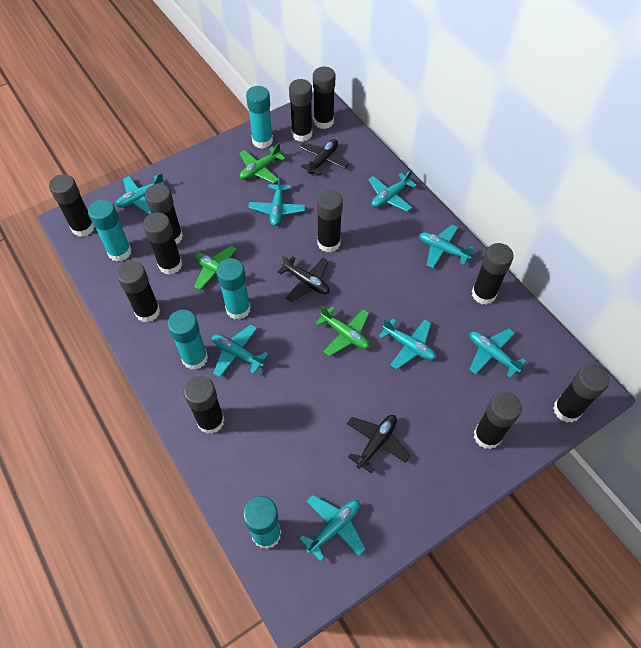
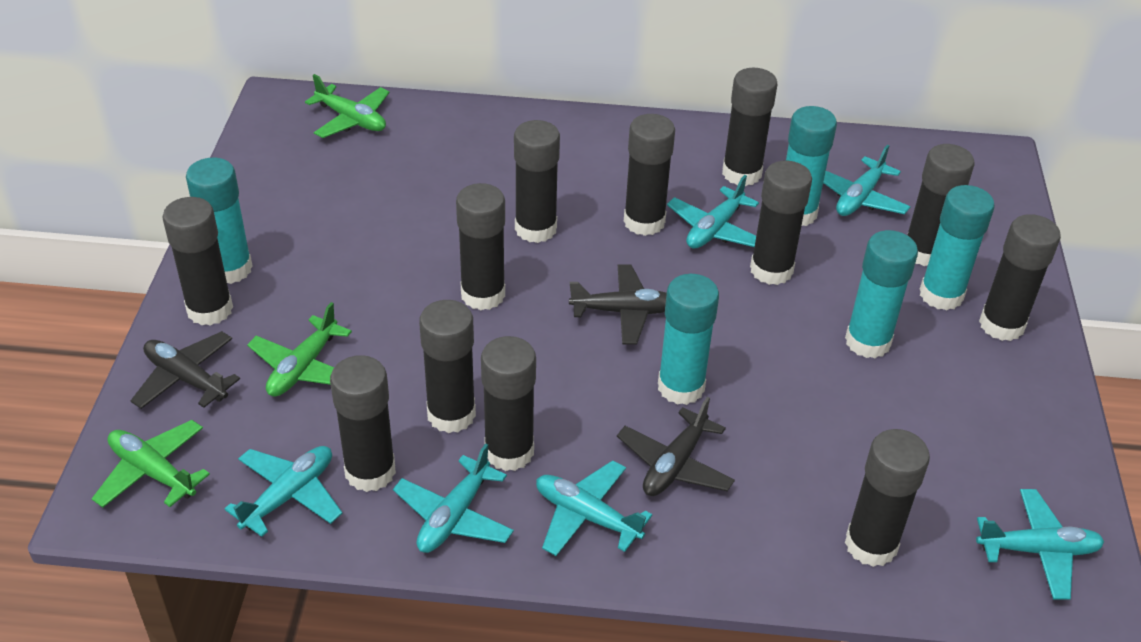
black glue stick: 11 -> 12
turquoise plane: 8 -> 6

